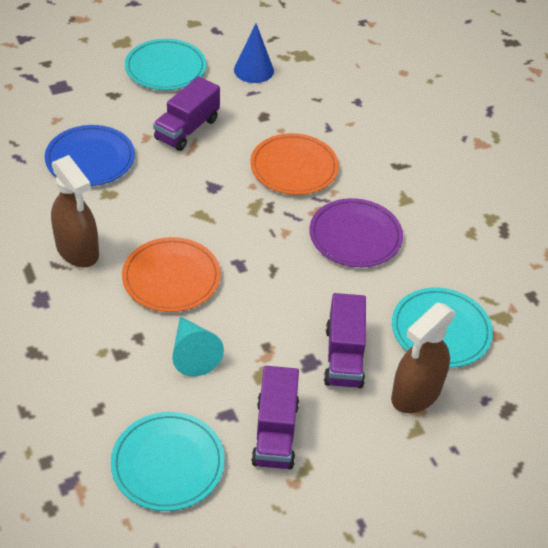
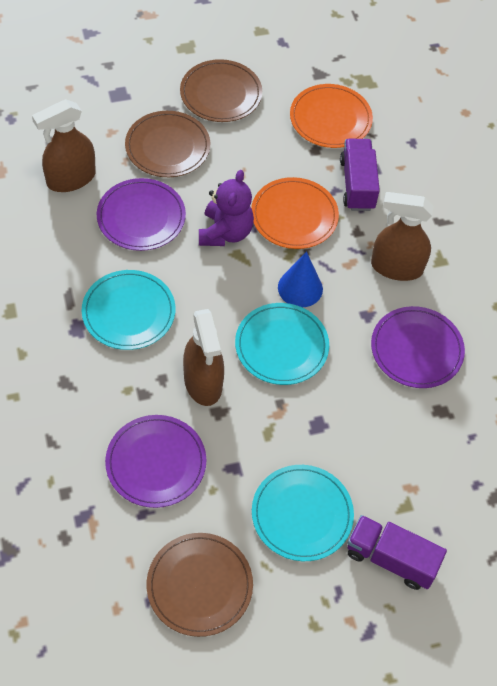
blue plate: 1 -> 0
brown plate: 0 -> 3
brown spray bottle: 2 -> 3
purple plate: 1 -> 3
purple teddy bear: 0 -> 1
purple truck: 3 -> 2
turquoise cone: 1 -> 0

